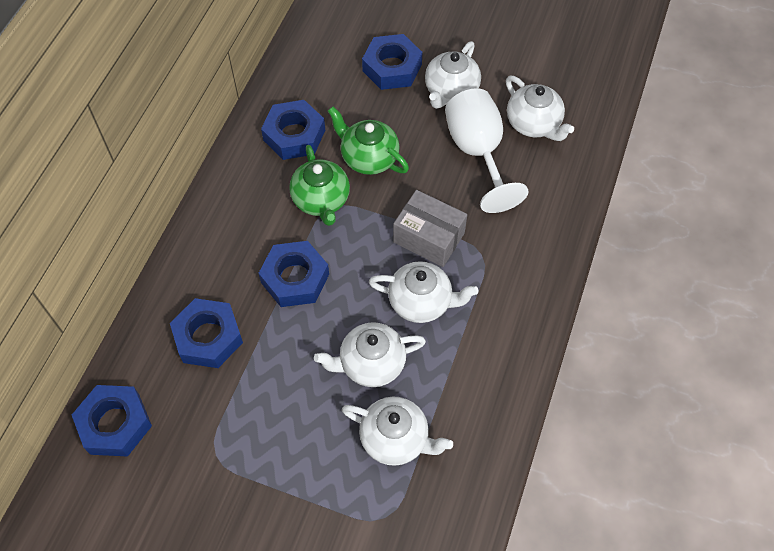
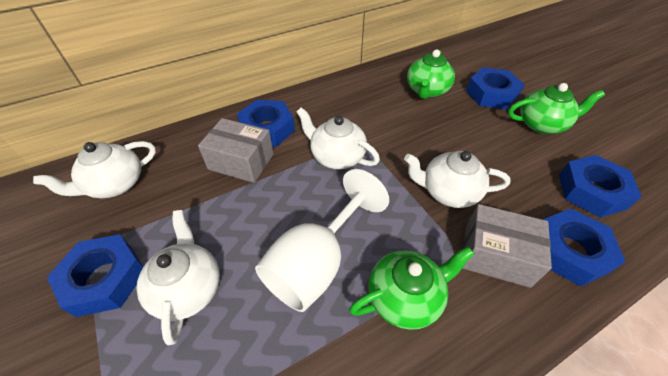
green teapot: 2 -> 3
grey box: 1 -> 2
white teapot: 5 -> 4

